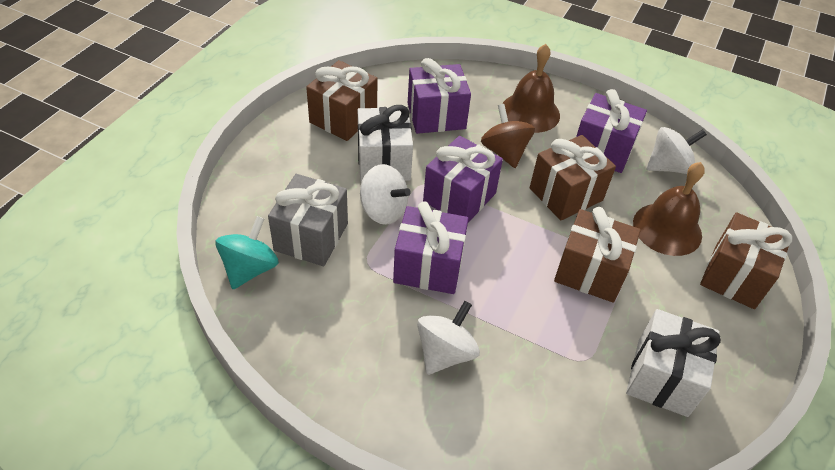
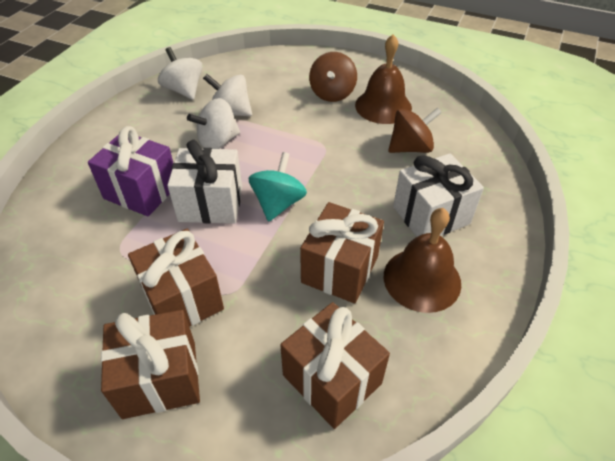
brown spinning top: 1 -> 2
grey gift: 1 -> 0
purple gift: 4 -> 1

